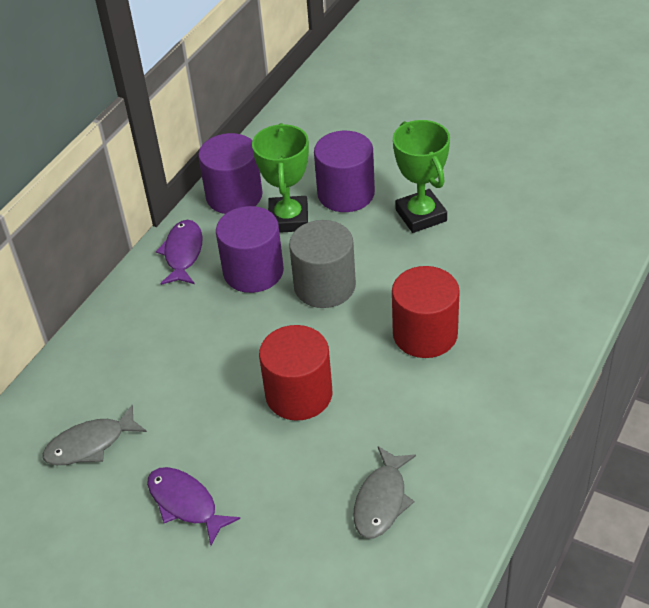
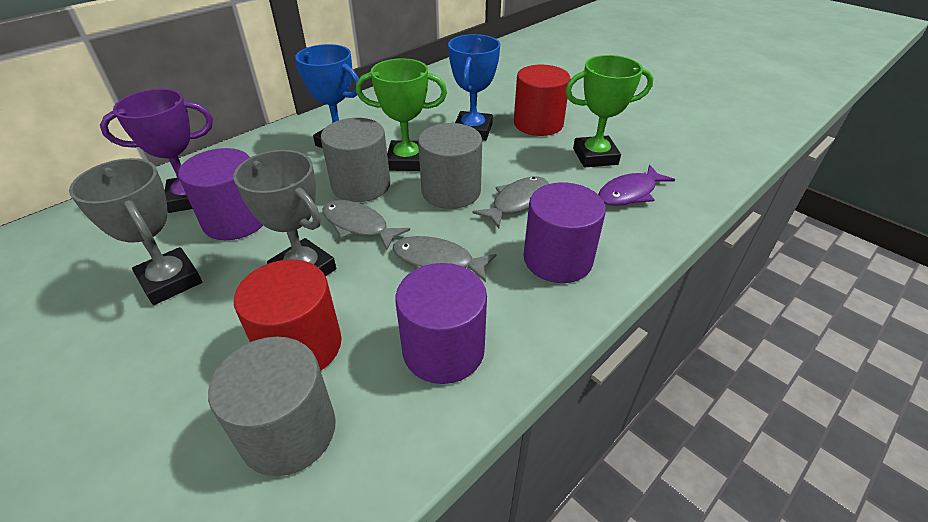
blue trophy: 0 -> 2
grey cylinder: 1 -> 3
grey fish: 2 -> 3
grey trophy: 0 -> 2
purple fish: 2 -> 1
purple trophy: 0 -> 1

